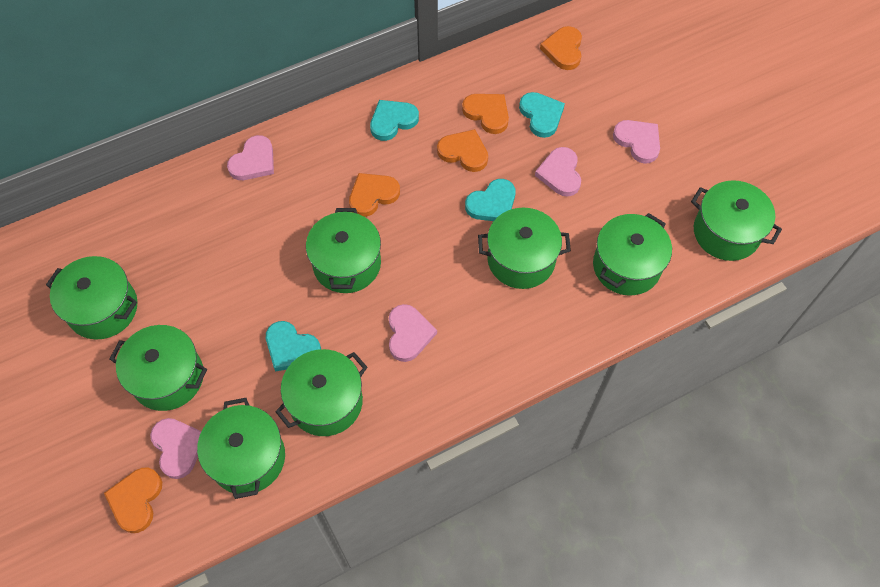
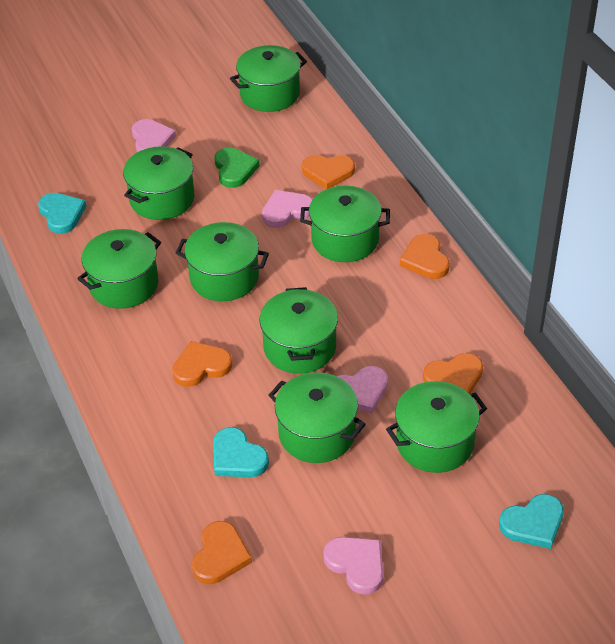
green heart: 0 -> 1
pink heart: 5 -> 4
turquoise heart: 4 -> 3

